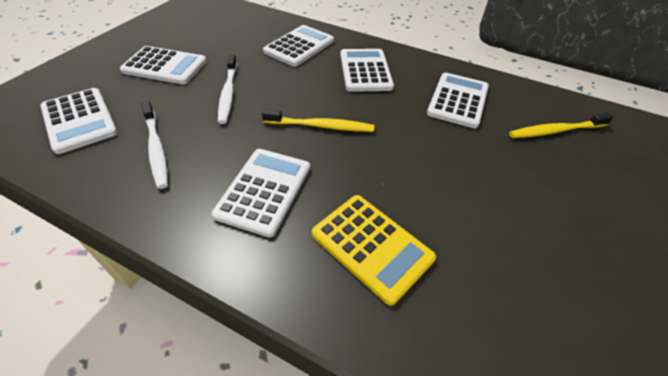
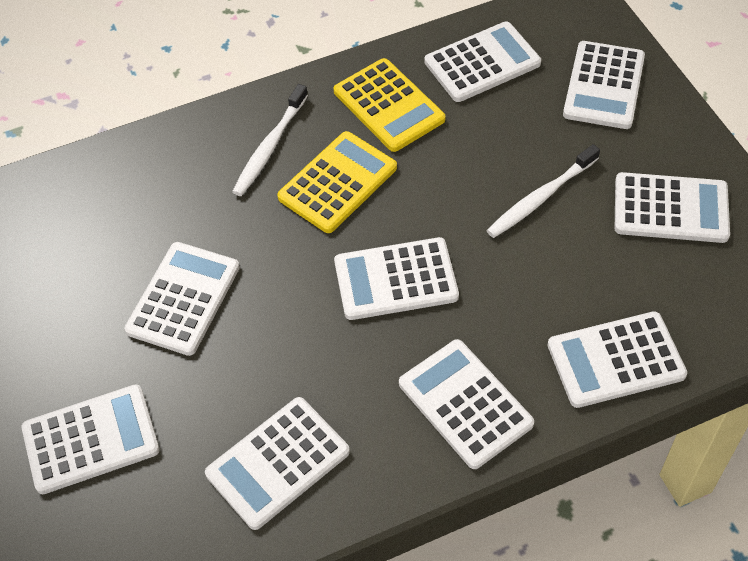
white calculator: 6 -> 9
yellow calculator: 1 -> 2
yellow toothbrush: 2 -> 0

